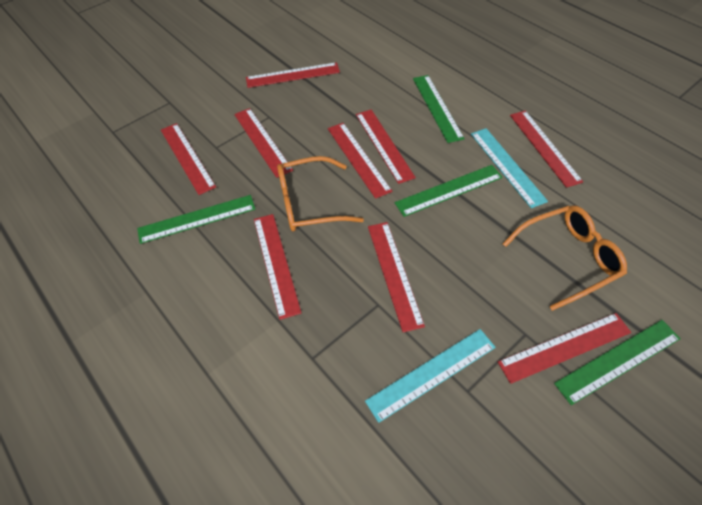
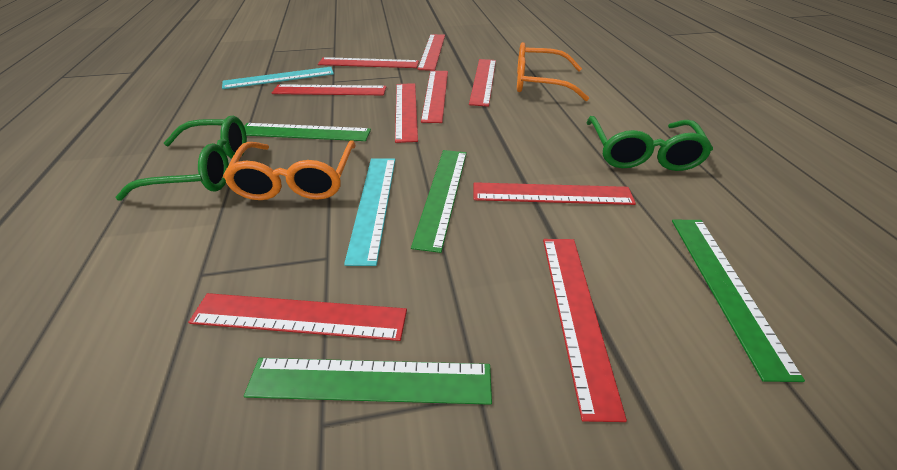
green glasses: 0 -> 2

